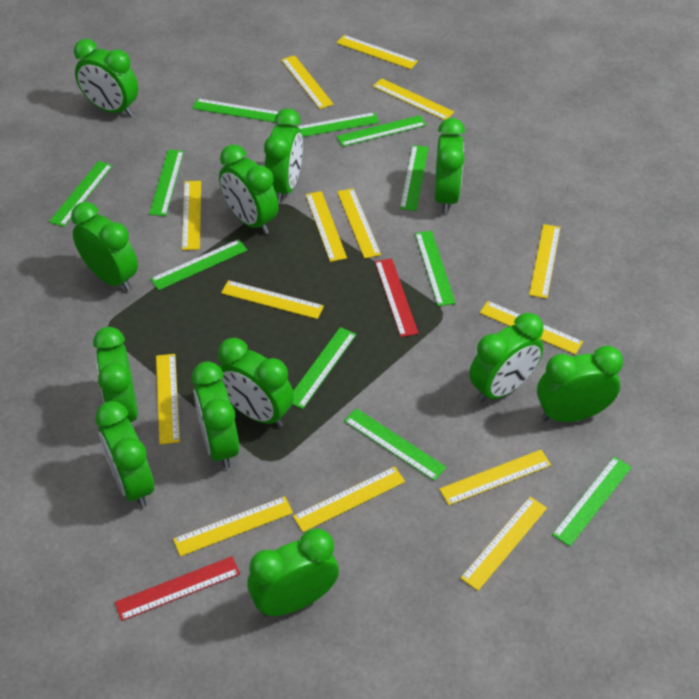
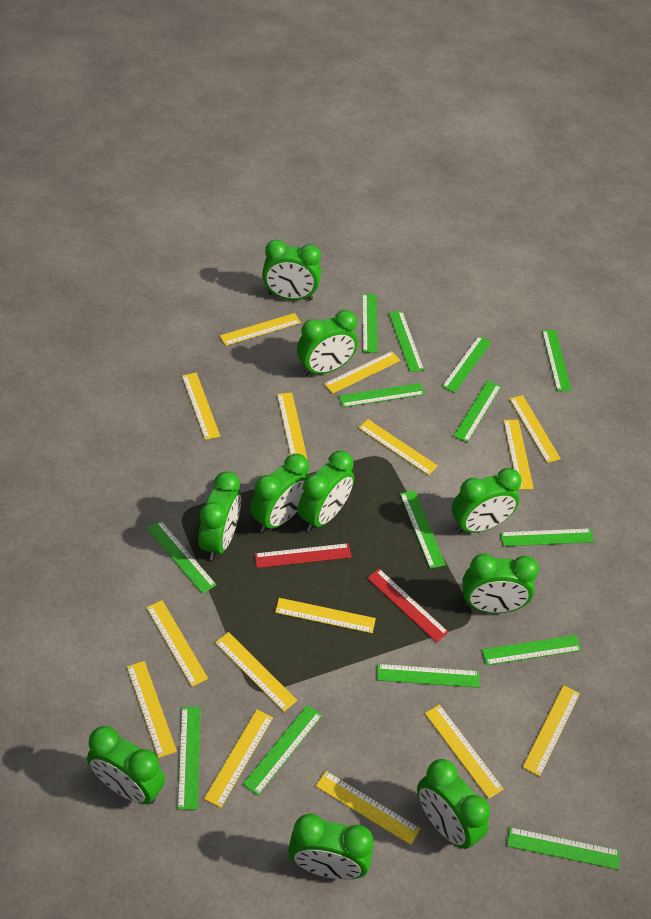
green clock: 12 -> 10
green ruler: 11 -> 14
yellow ruler: 14 -> 15

